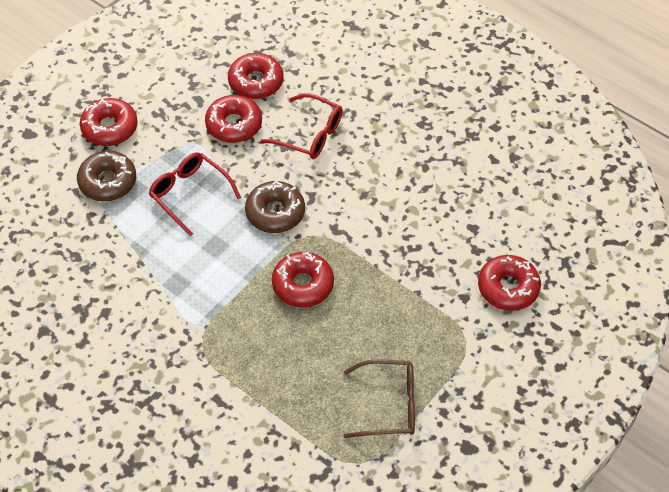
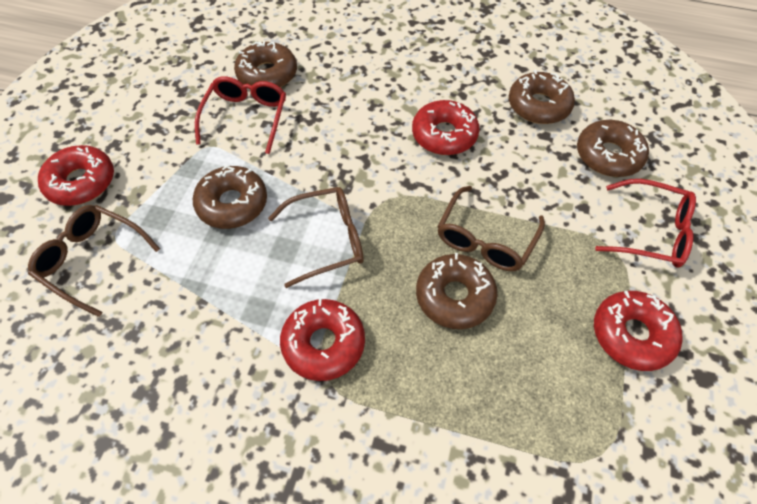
brown donut: 2 -> 5
brown glasses: 1 -> 3
red donut: 5 -> 4

